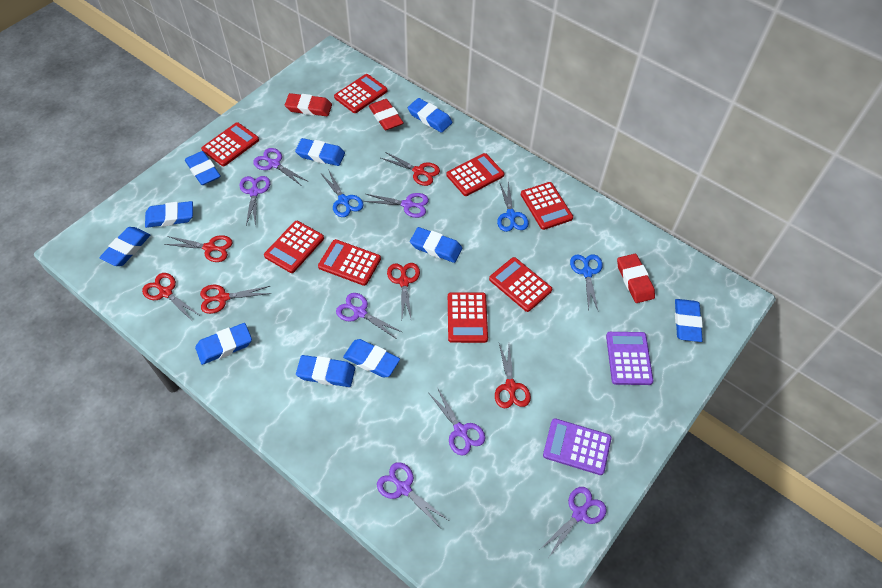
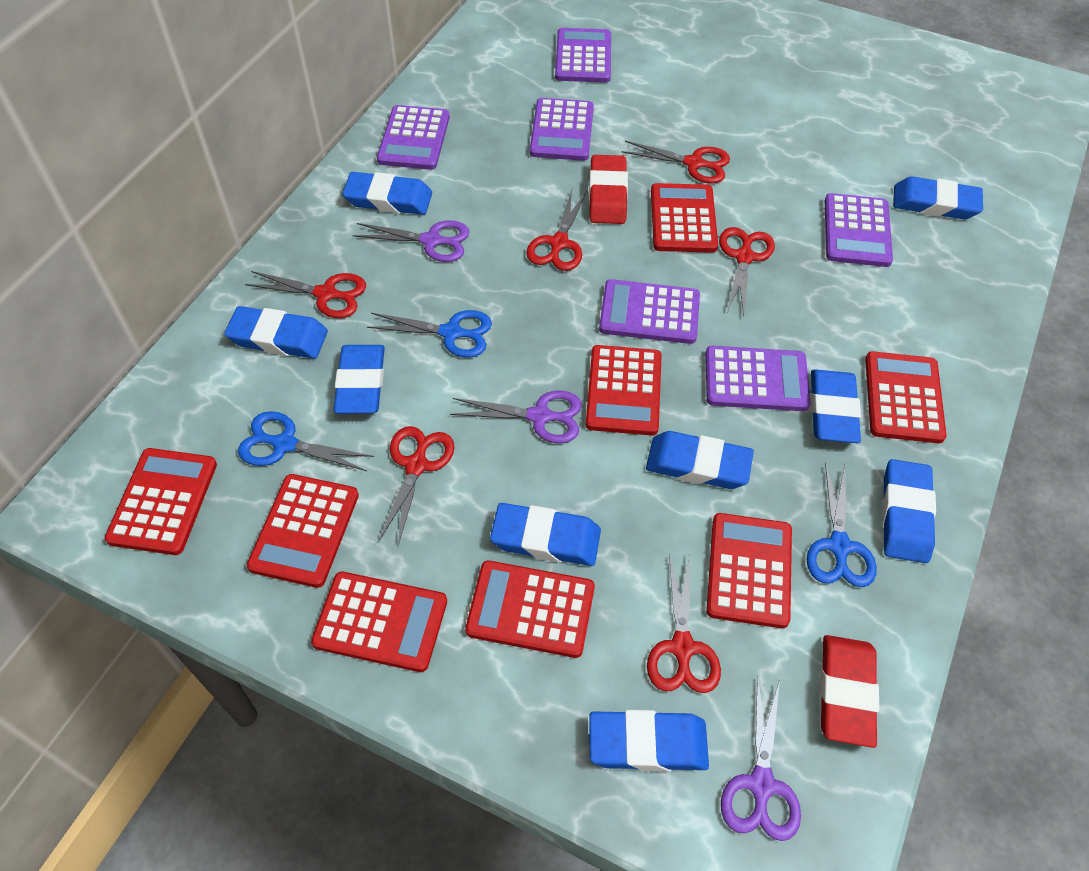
blue eraser: 10 -> 9
purple calculator: 2 -> 6
purple scissors: 7 -> 3
red eraser: 3 -> 2

